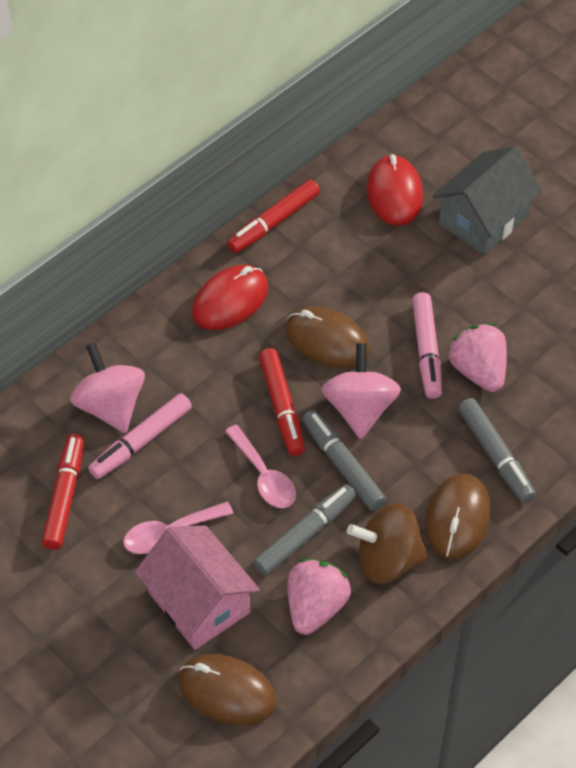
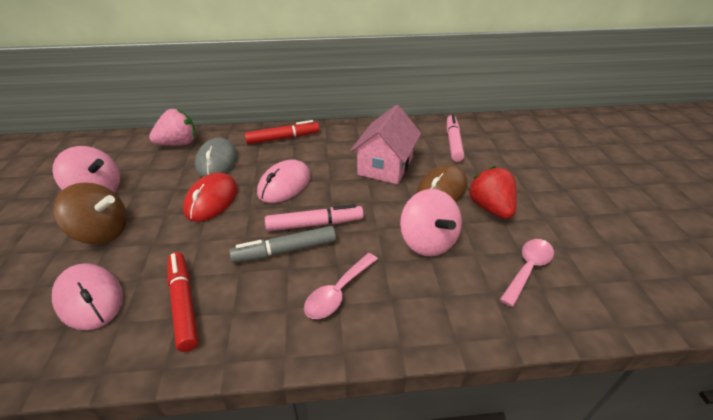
brown mouse: 3 -> 1
grey house: 1 -> 0
grey marker: 3 -> 1
grey mouse: 0 -> 1
pink mouse: 0 -> 2
pink strawberry: 2 -> 1
red marker: 3 -> 2
red mouse: 2 -> 1
red strawberry: 0 -> 1

